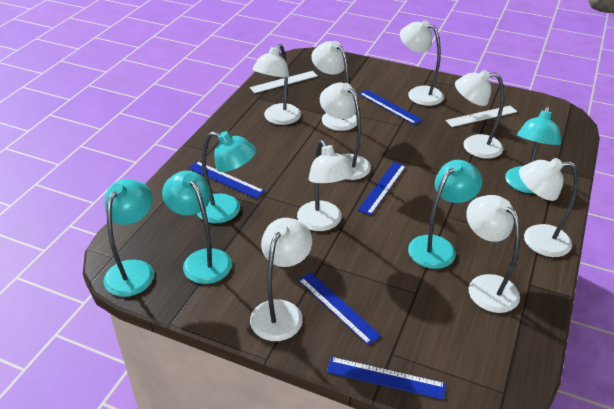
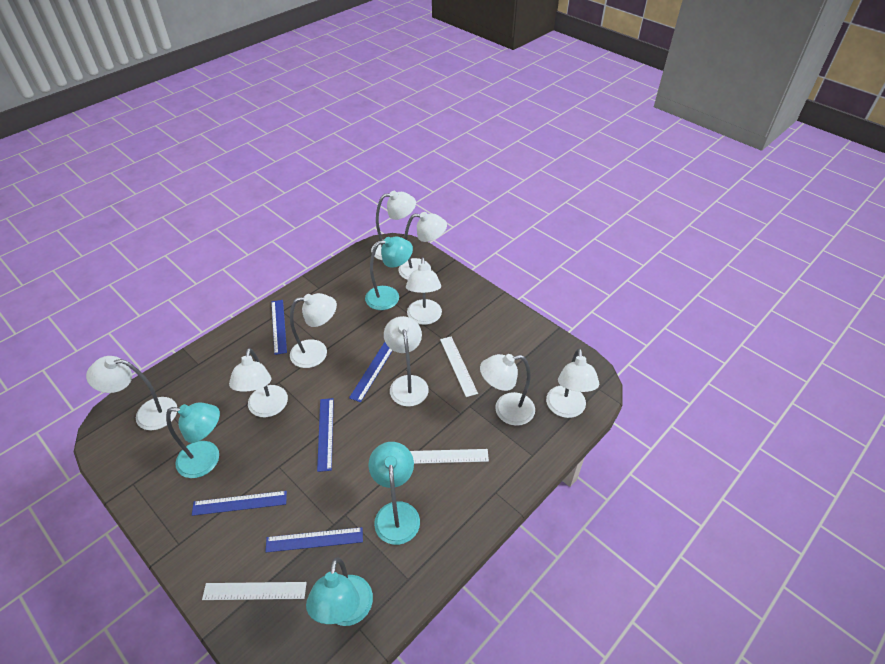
turquoise lamp: 5 -> 4
white ruler: 2 -> 3

